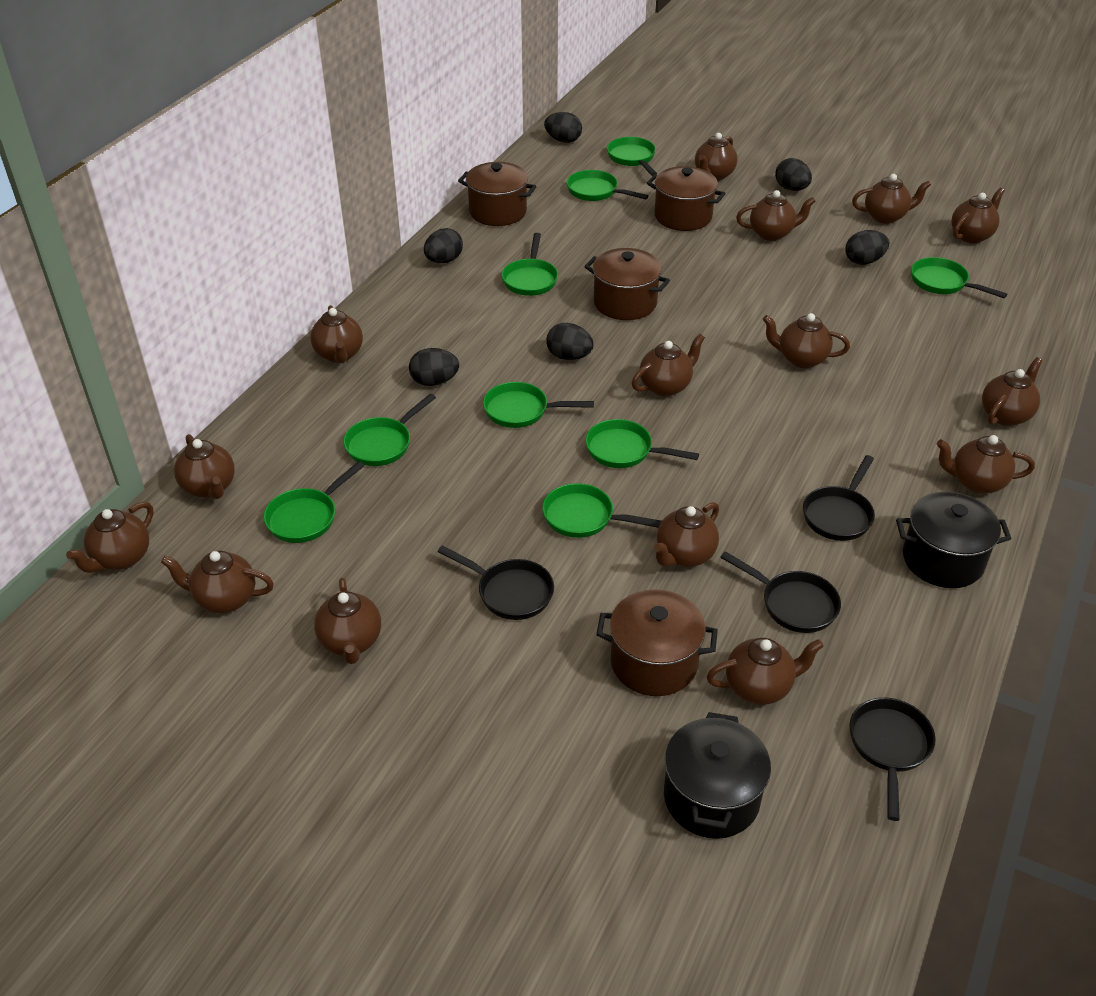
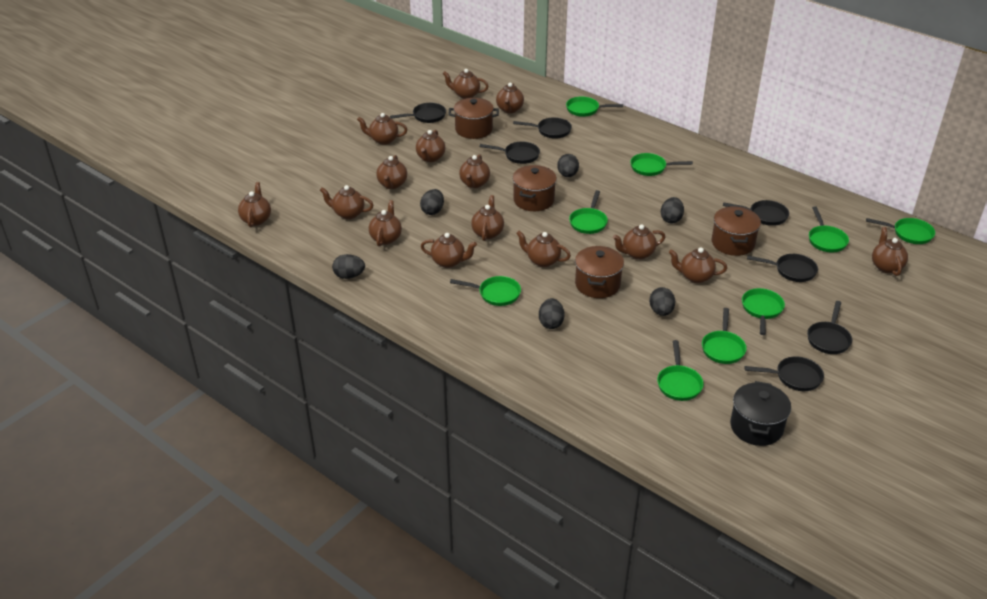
black pan: 4 -> 7
black pot: 2 -> 1

